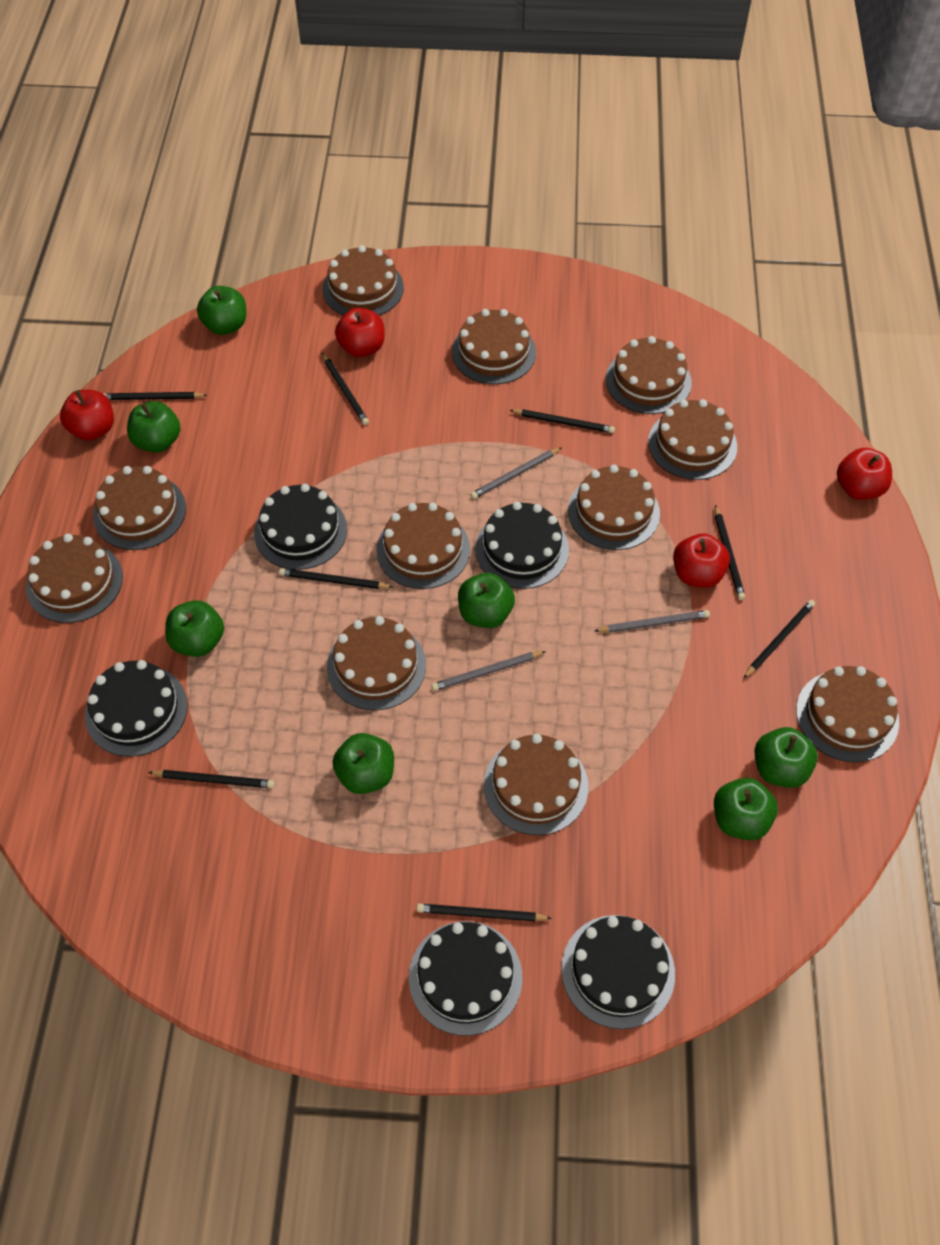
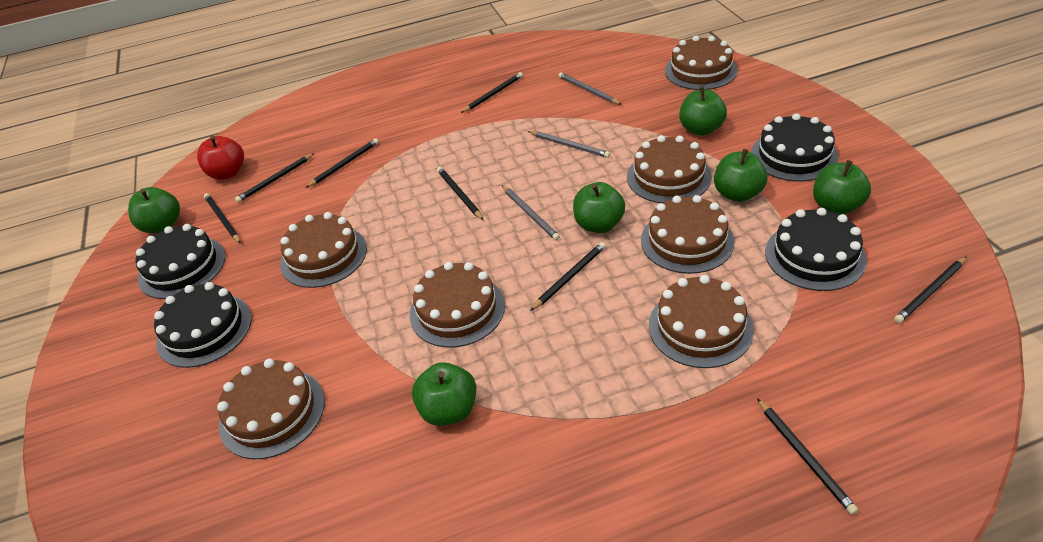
black cake: 5 -> 4
brown cake: 11 -> 7
green apple: 7 -> 6
red apple: 4 -> 1

